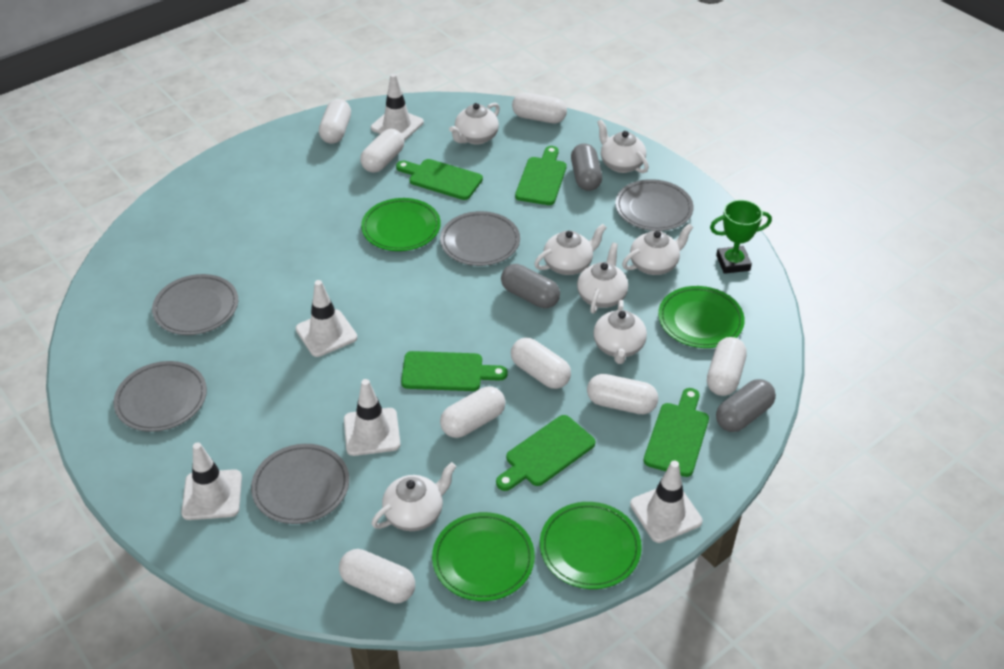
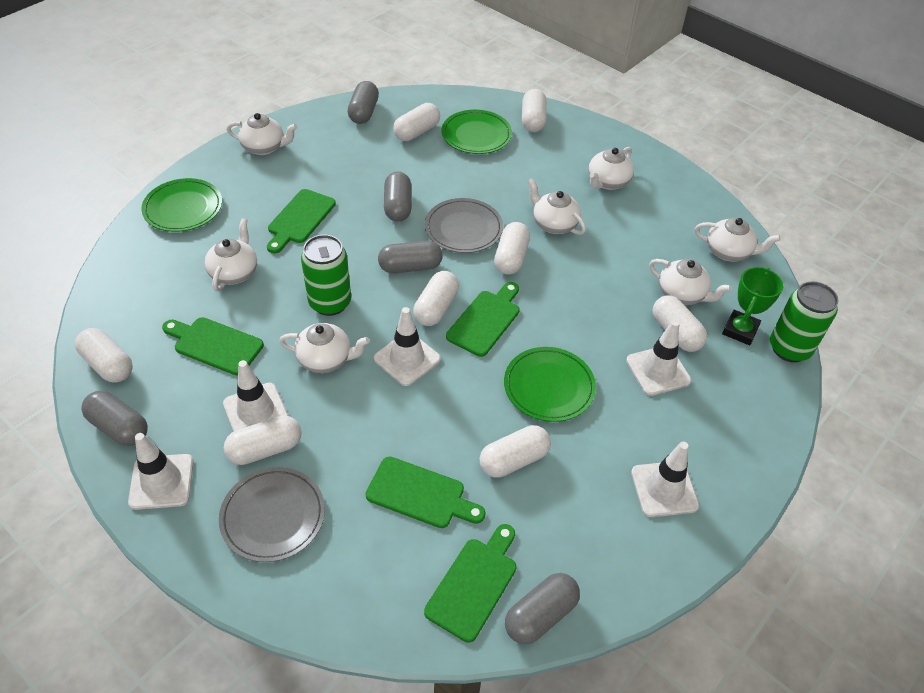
green can: 0 -> 2
green plate: 4 -> 3
grey capsule: 3 -> 5
grey plate: 5 -> 2

